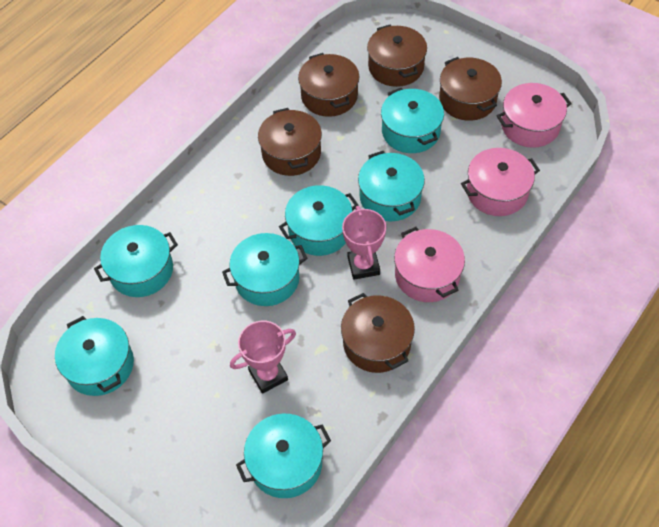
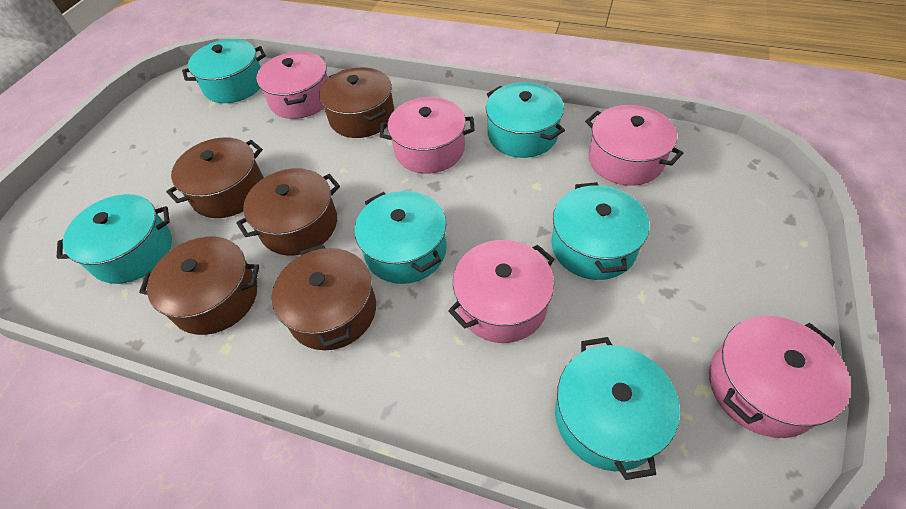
pink pot: 3 -> 5
pink trophy: 2 -> 0
turquoise pot: 7 -> 6

